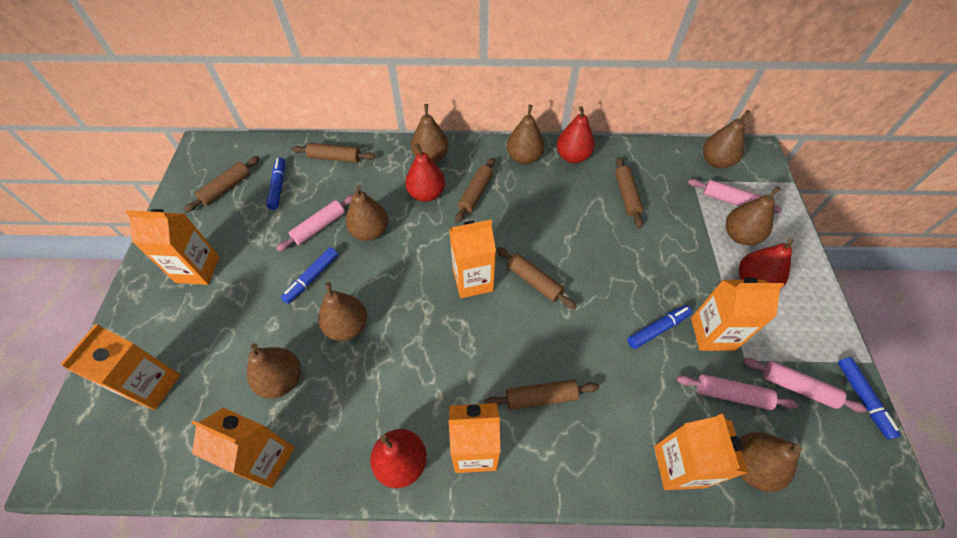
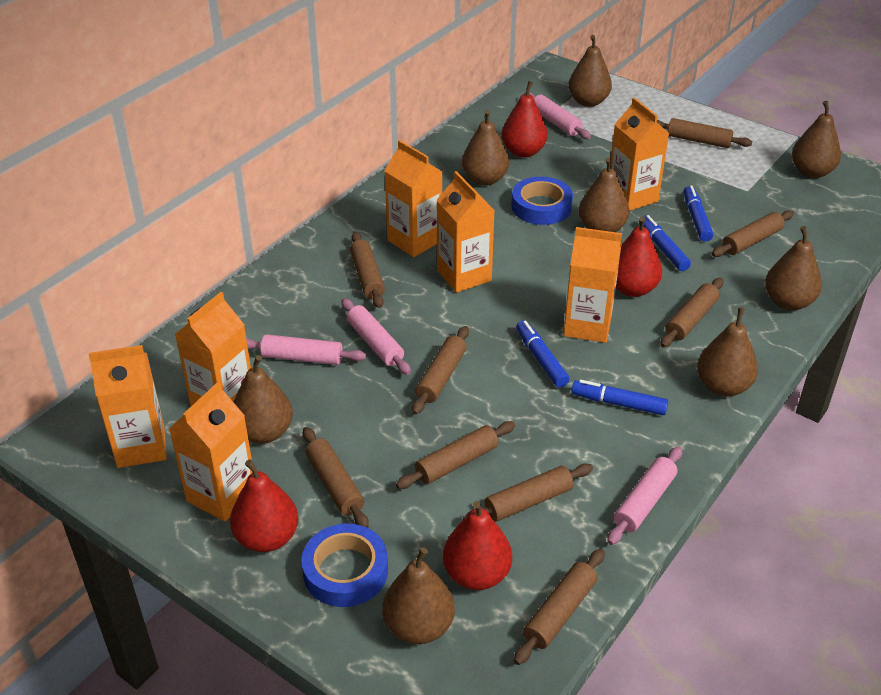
blue tape: 0 -> 2
brown rolling pin: 6 -> 9

